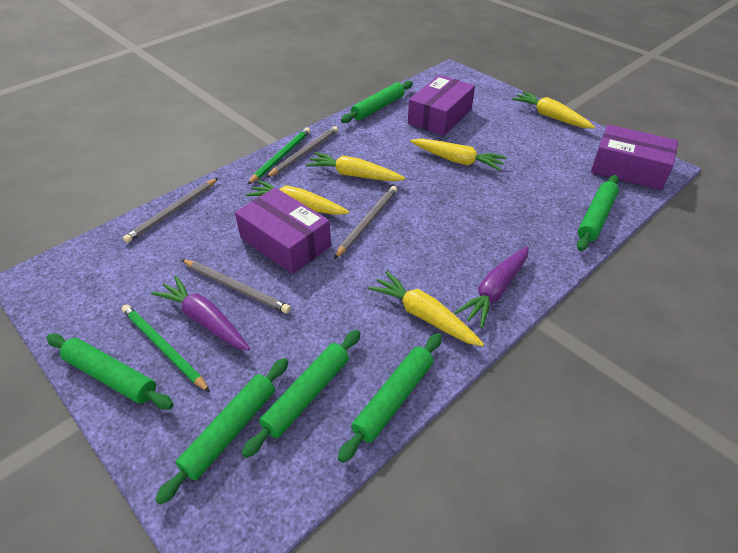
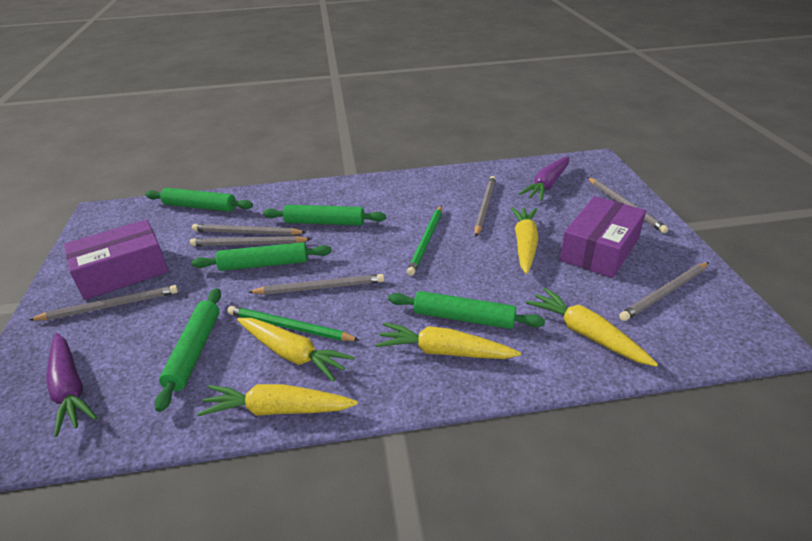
green rolling pin: 6 -> 5
grey pencil: 4 -> 7
purple box: 3 -> 2

